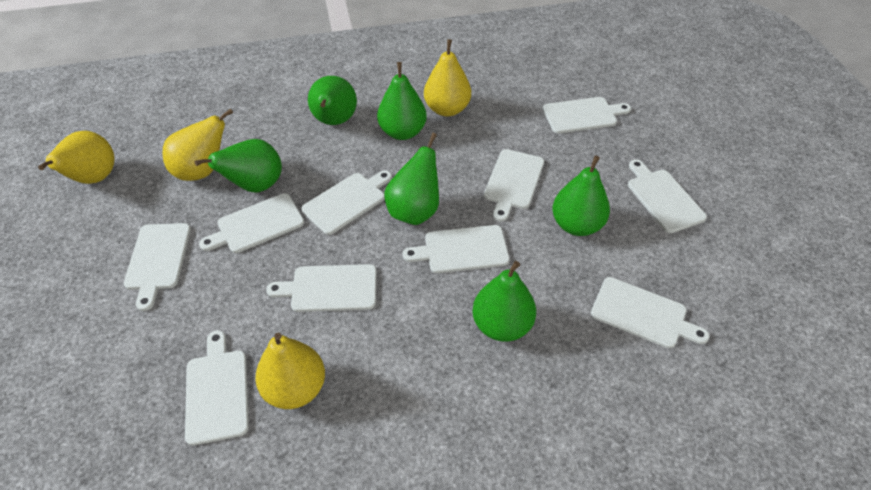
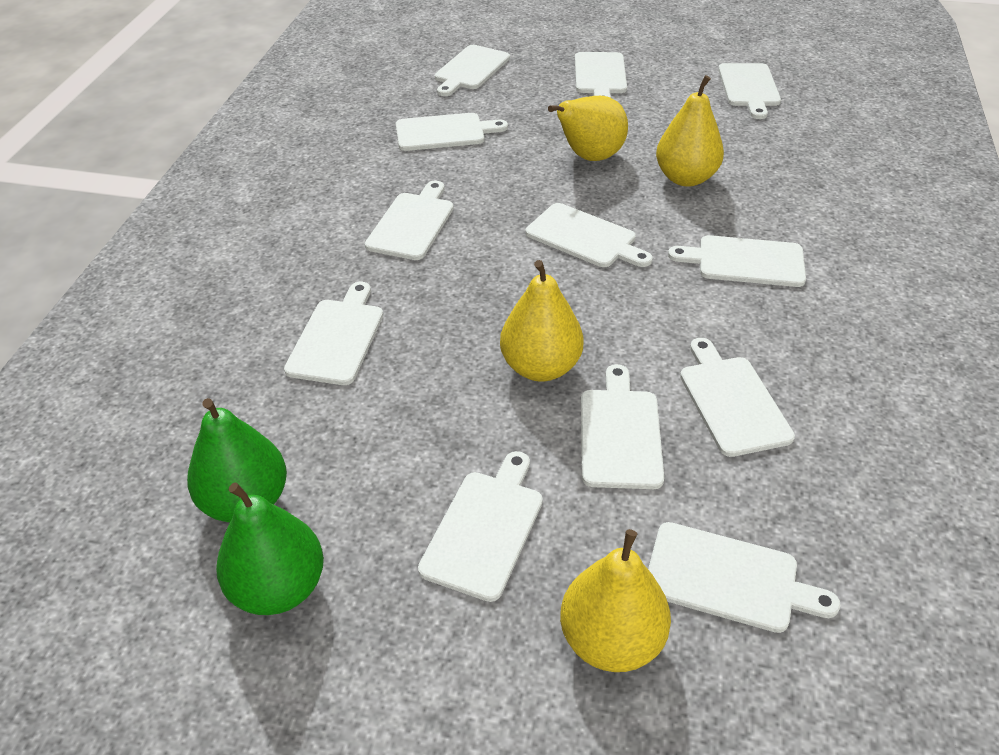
green pear: 6 -> 2
white cutting board: 10 -> 12

